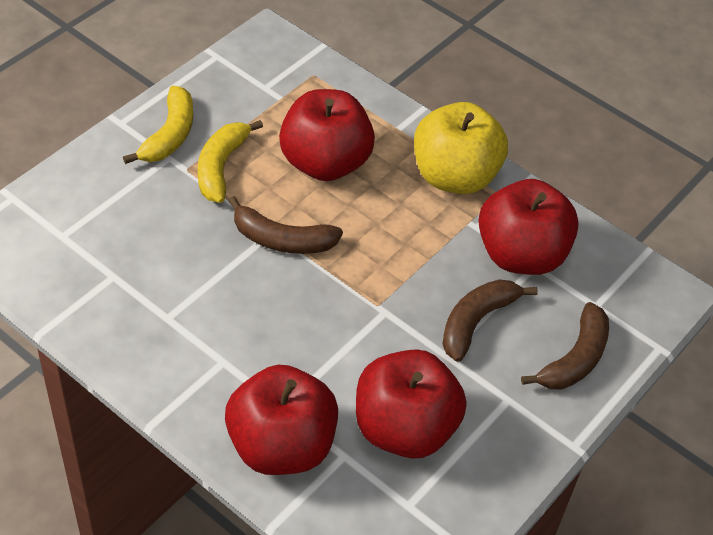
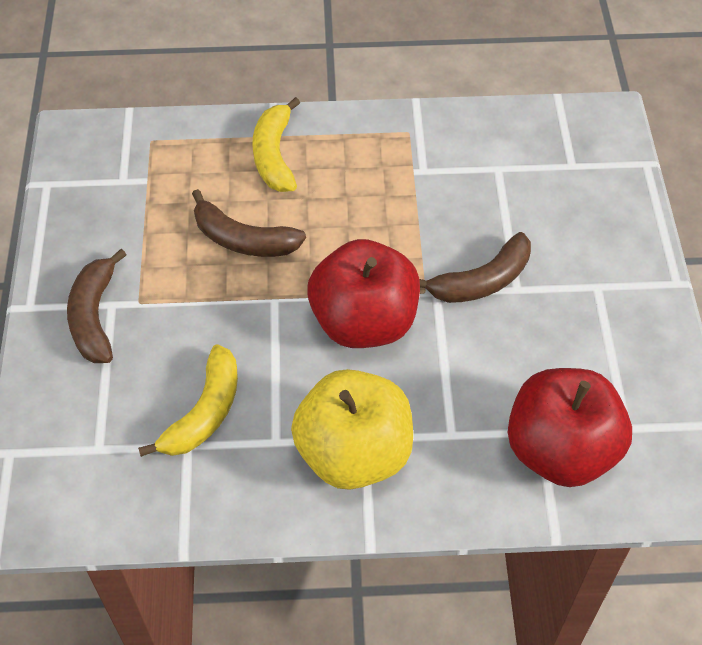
red apple: 4 -> 2

